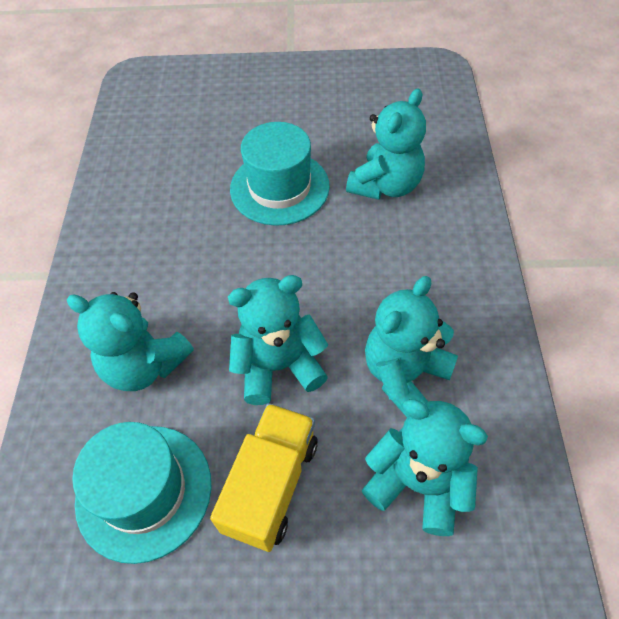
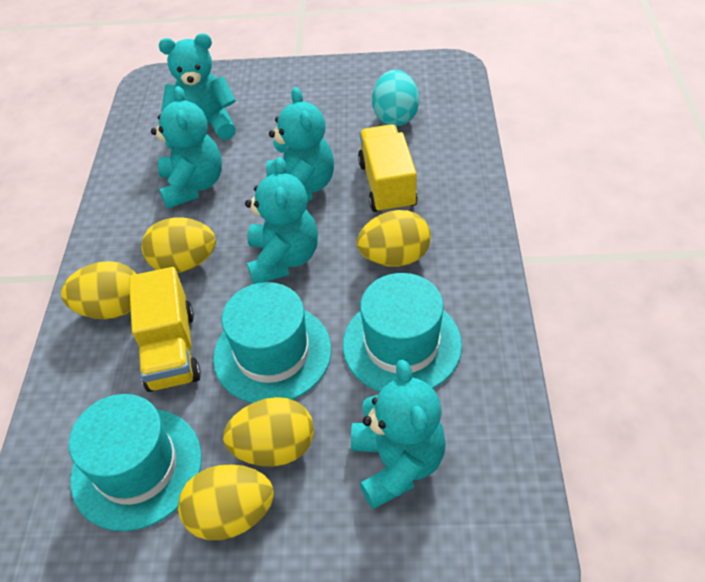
turquoise egg: 0 -> 1
turquoise hat: 2 -> 3
yellow egg: 0 -> 5
yellow truck: 1 -> 2

